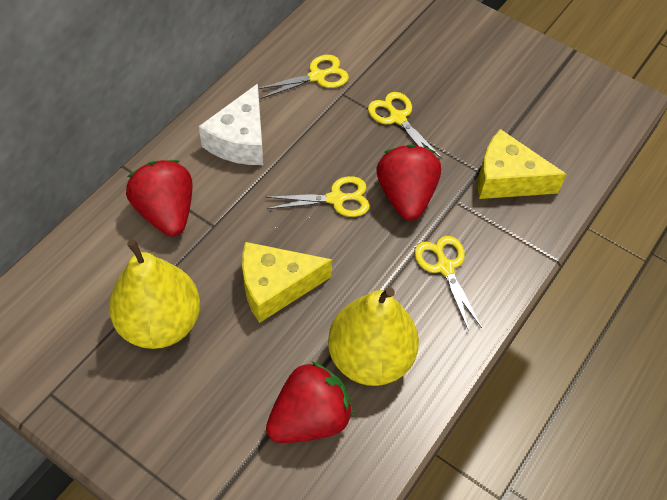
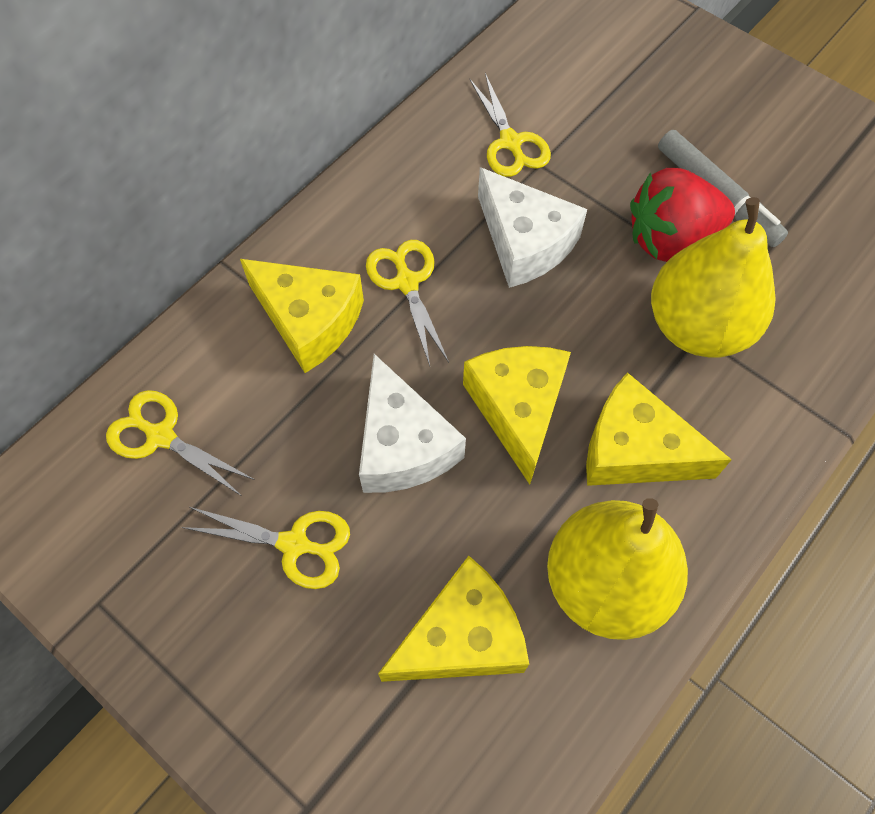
grey marker: 0 -> 1
red strawberry: 3 -> 1
white cheese: 1 -> 2
yellow cheese: 2 -> 4

